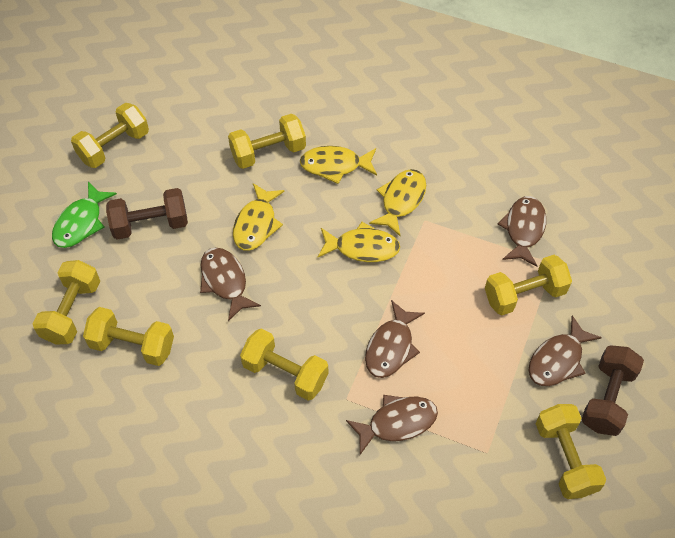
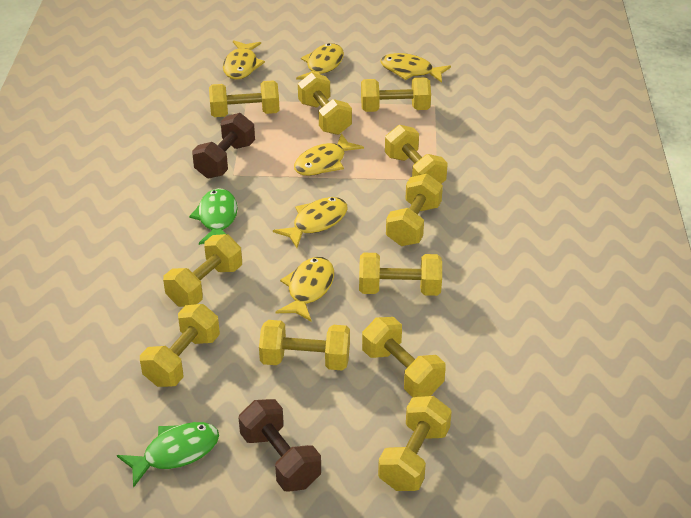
brown fish: 5 -> 0
green fish: 1 -> 2
yellow dumbbell: 7 -> 11
yellow fish: 4 -> 6

